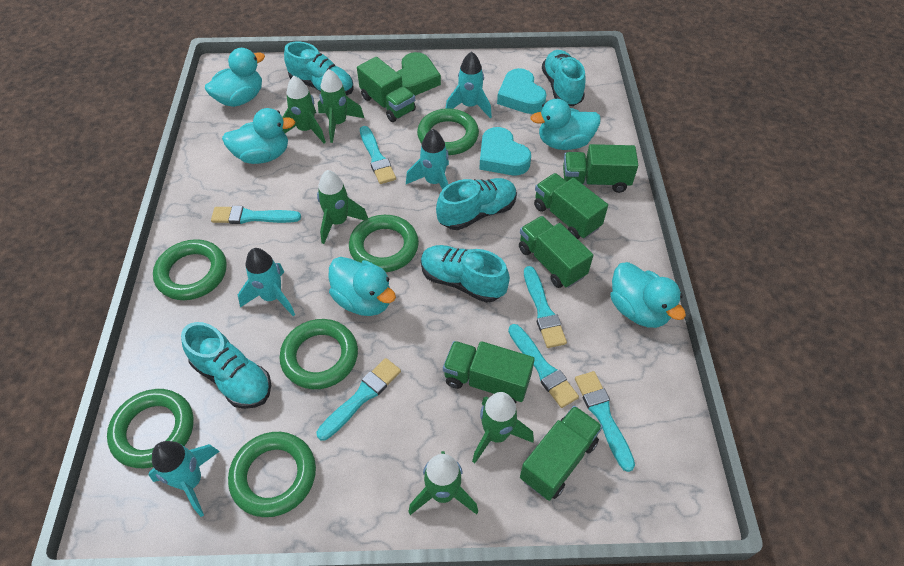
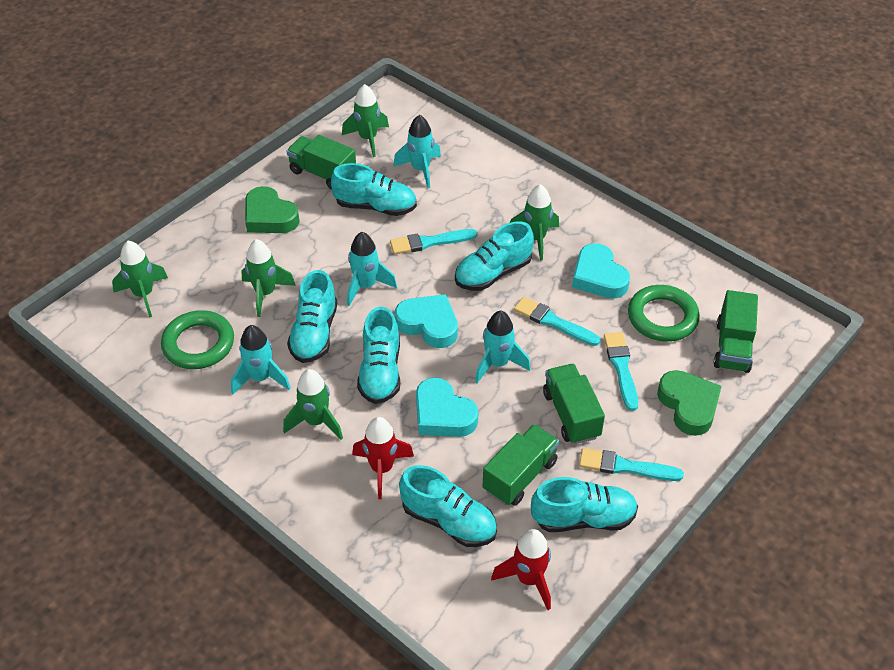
green heart: 1 -> 2
green ring: 6 -> 2
green truck: 6 -> 4
red rocket: 0 -> 2
turquoise brush: 6 -> 4
turquoise duck: 5 -> 0
turquoise heart: 2 -> 3
turquoise shoe: 5 -> 6

